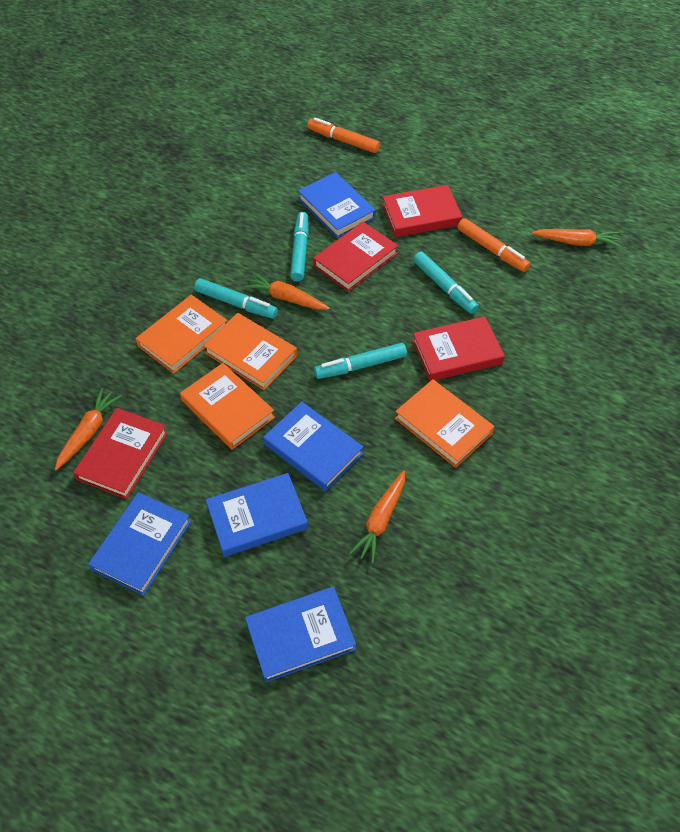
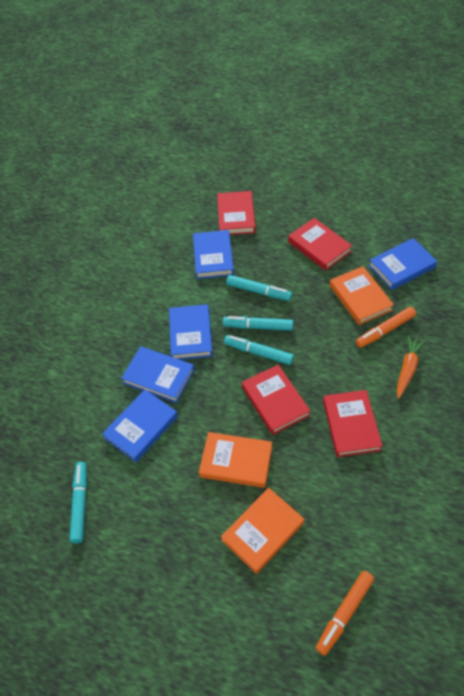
orange book: 4 -> 3
orange carrot: 4 -> 1

